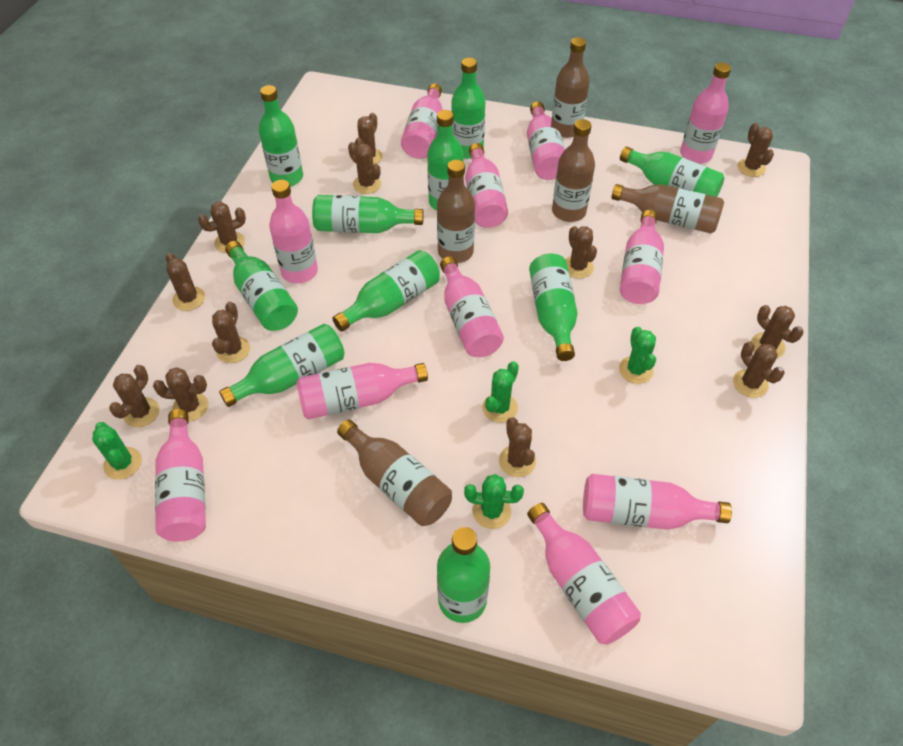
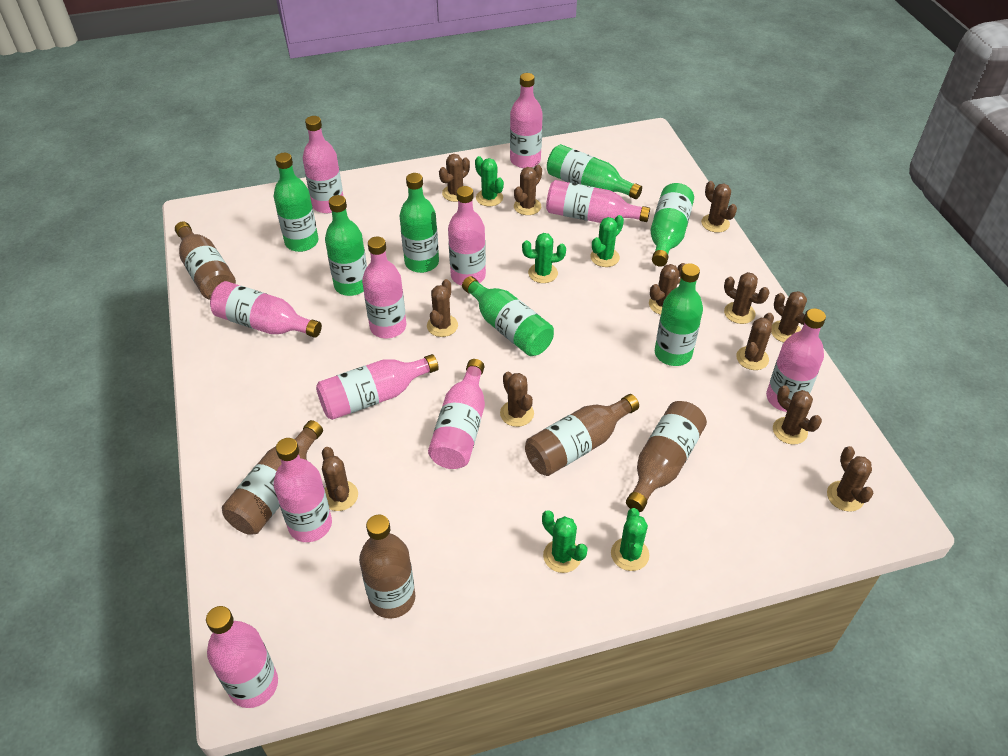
green bottle: 10 -> 7
green cactus: 4 -> 5

